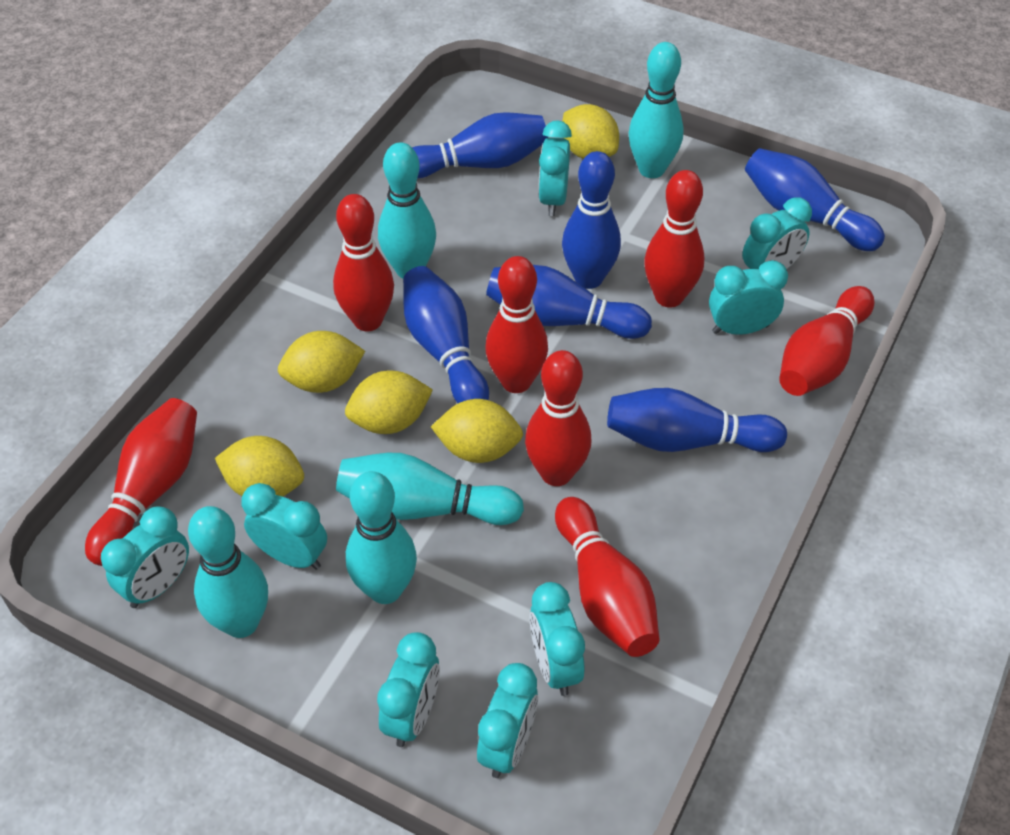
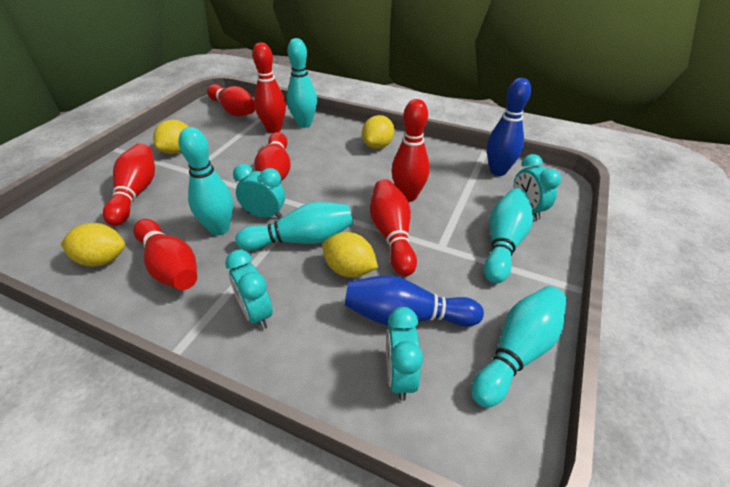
blue bowling pin: 6 -> 2
turquoise clock: 8 -> 4
yellow lemon: 5 -> 4

